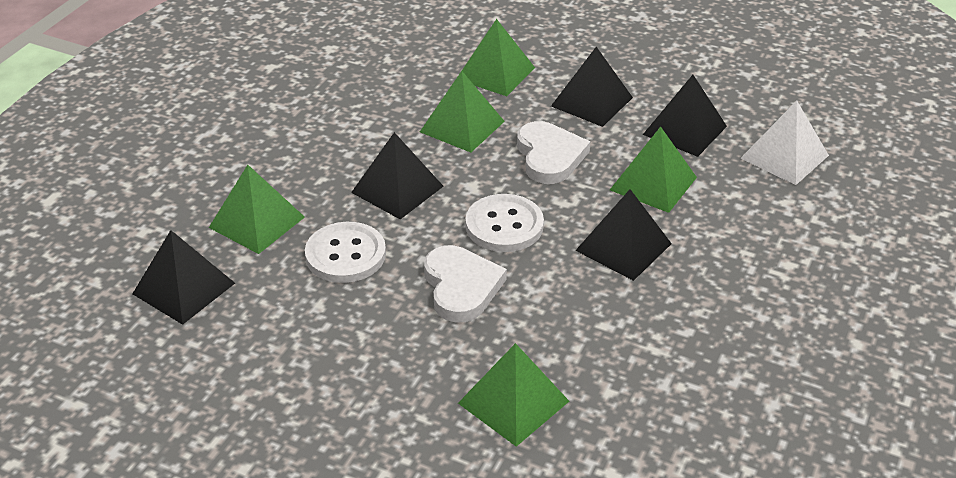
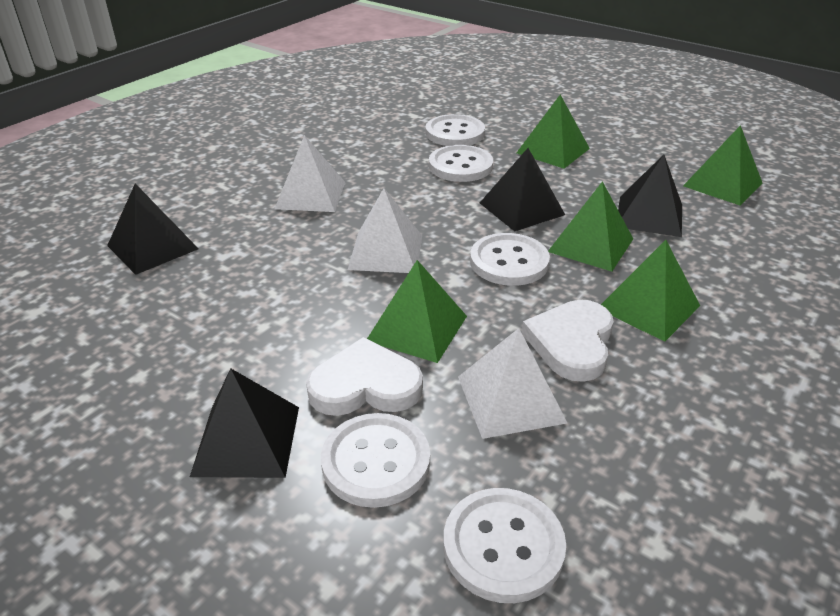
black pyramid: 5 -> 4
white button: 2 -> 5
white pyramid: 1 -> 3

